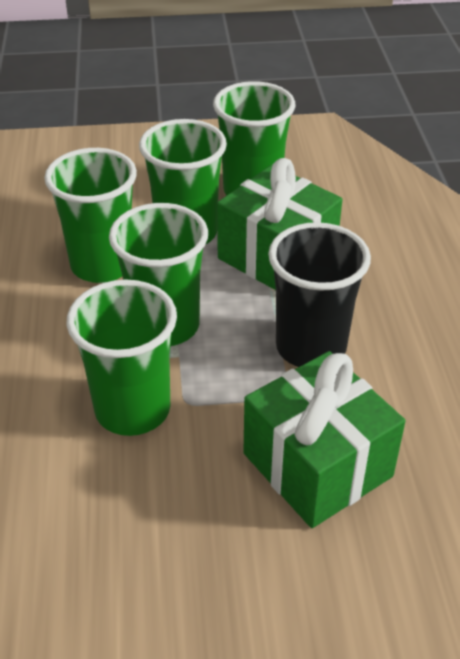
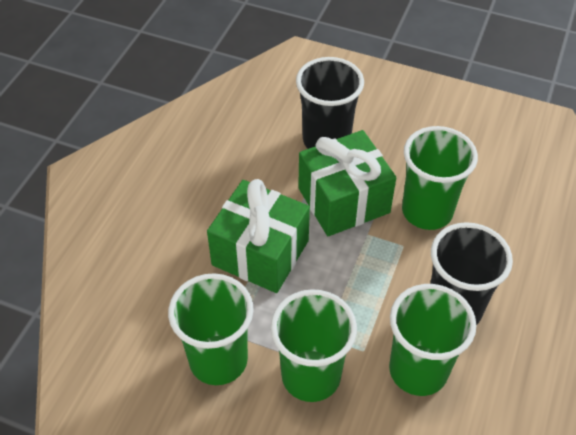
black cup: 1 -> 2
green cup: 5 -> 4

